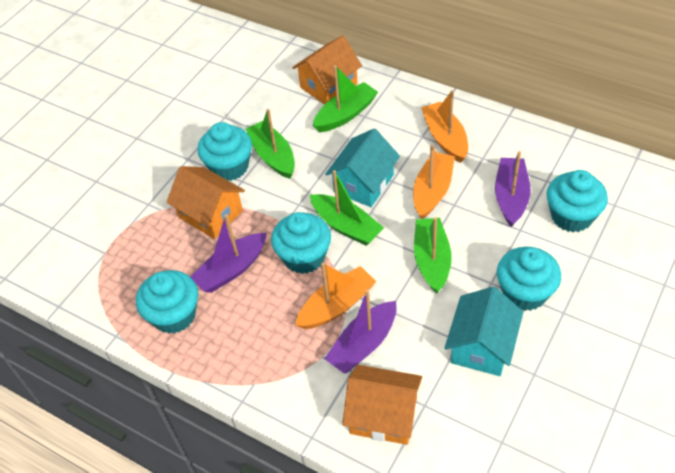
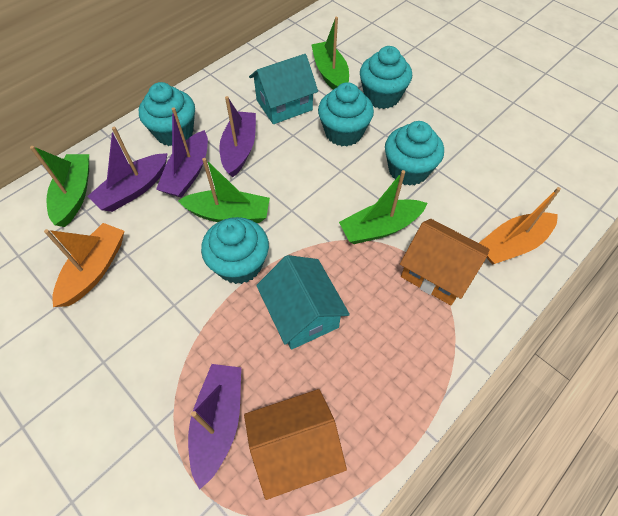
orange boat: 3 -> 2
orange house: 3 -> 2
purple boat: 3 -> 4

